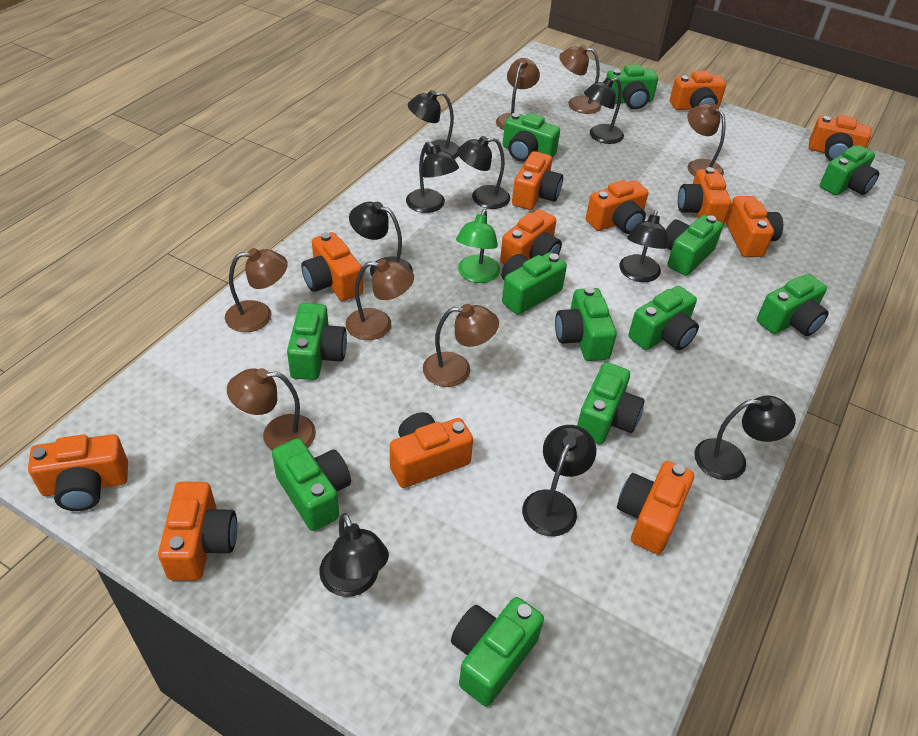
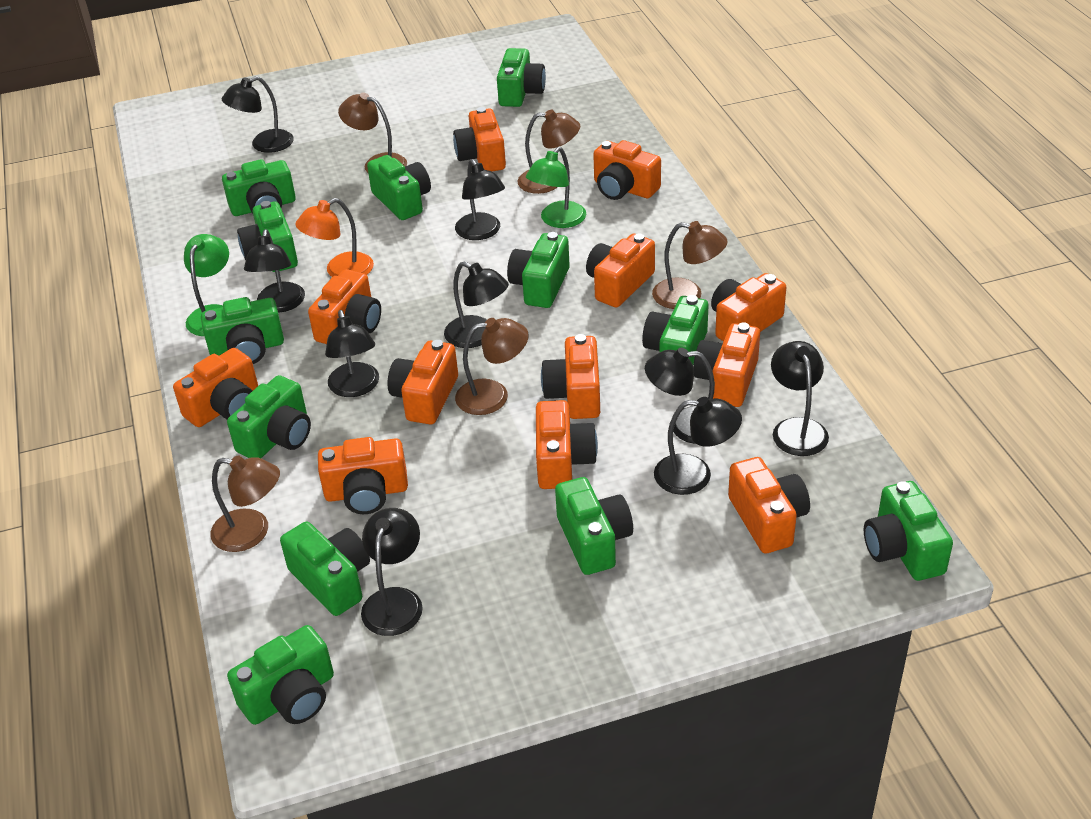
brown lamp: 7 -> 5
green lamp: 1 -> 2
orange lamp: 0 -> 1

